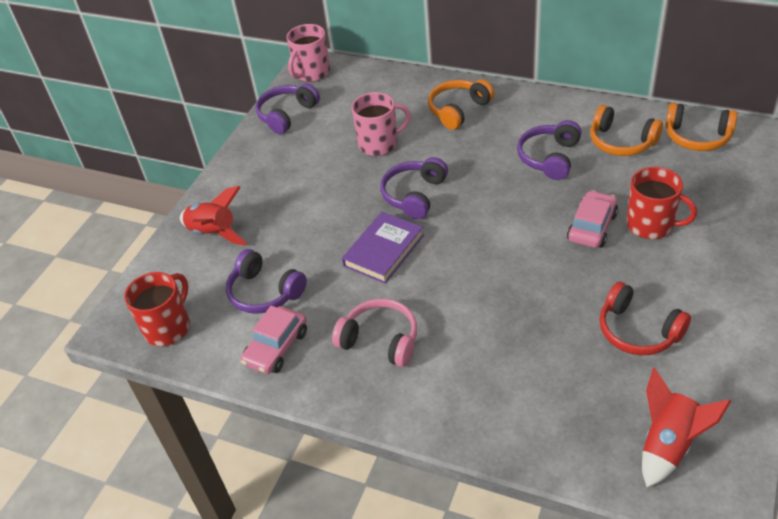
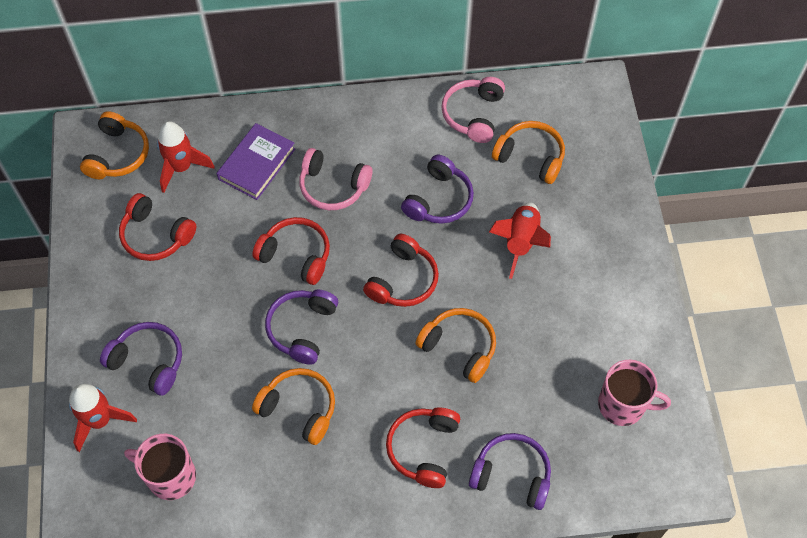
orange headphones: 3 -> 4
pink car: 2 -> 0
pink headphones: 1 -> 2
red headphones: 1 -> 4
red mug: 2 -> 0
red rocket: 2 -> 3

